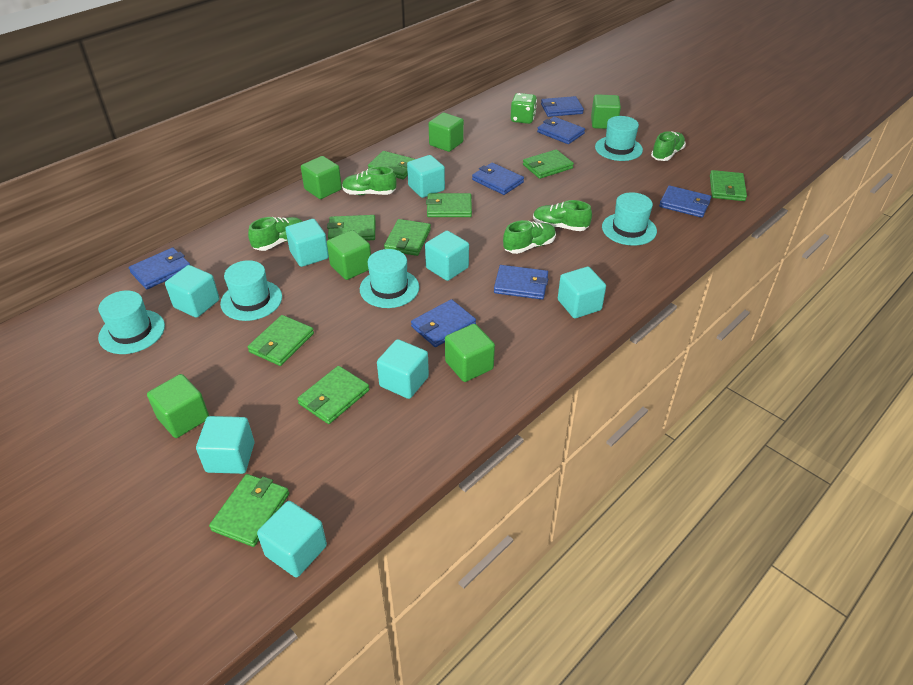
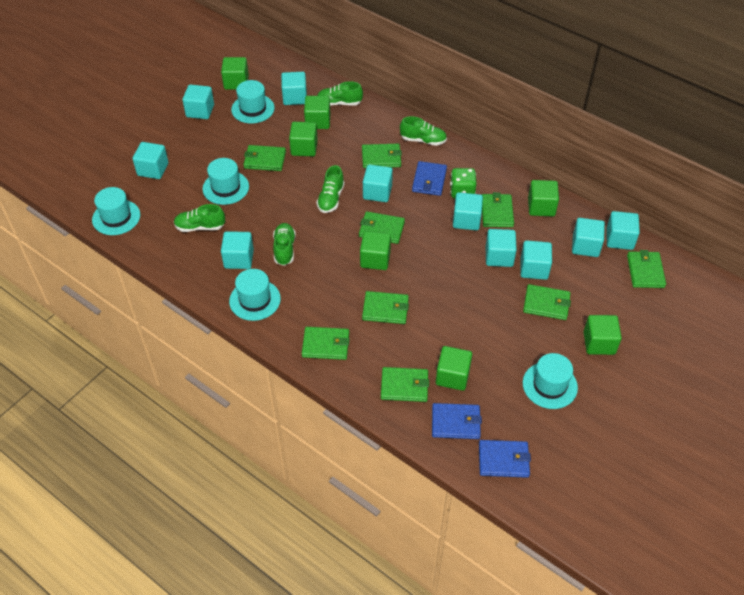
blue wallet: 7 -> 3
green cube: 6 -> 7
turquoise cube: 8 -> 10

